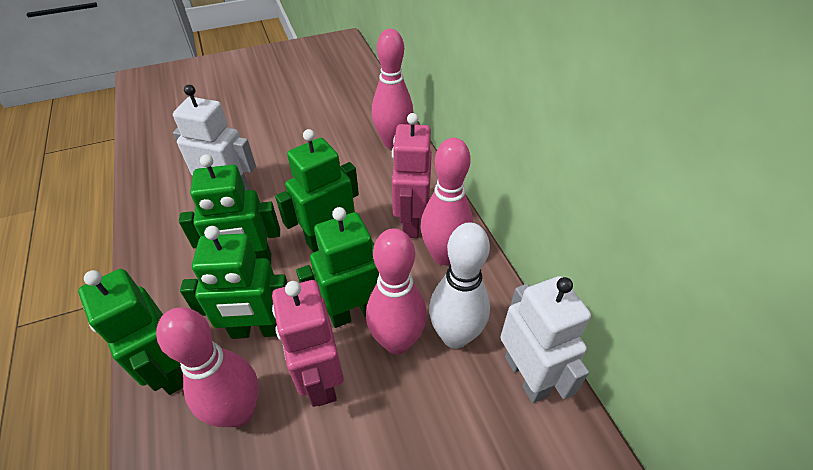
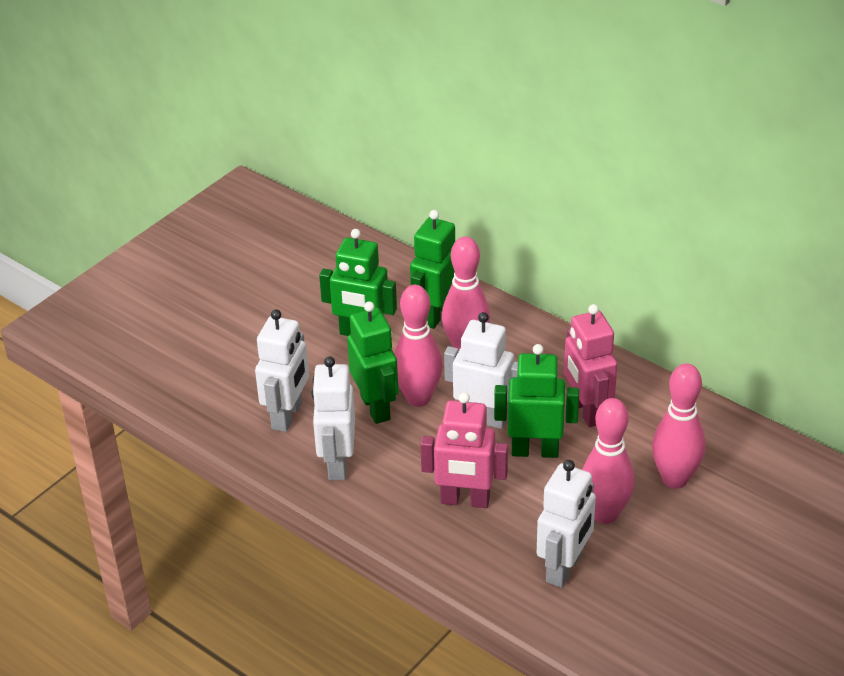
green robot: 5 -> 4
white bowling pin: 1 -> 0
white robot: 2 -> 4

